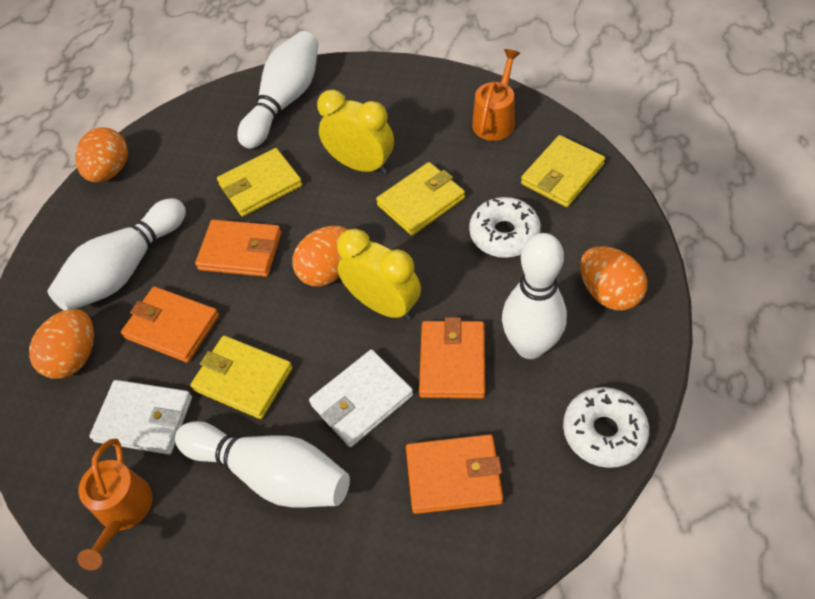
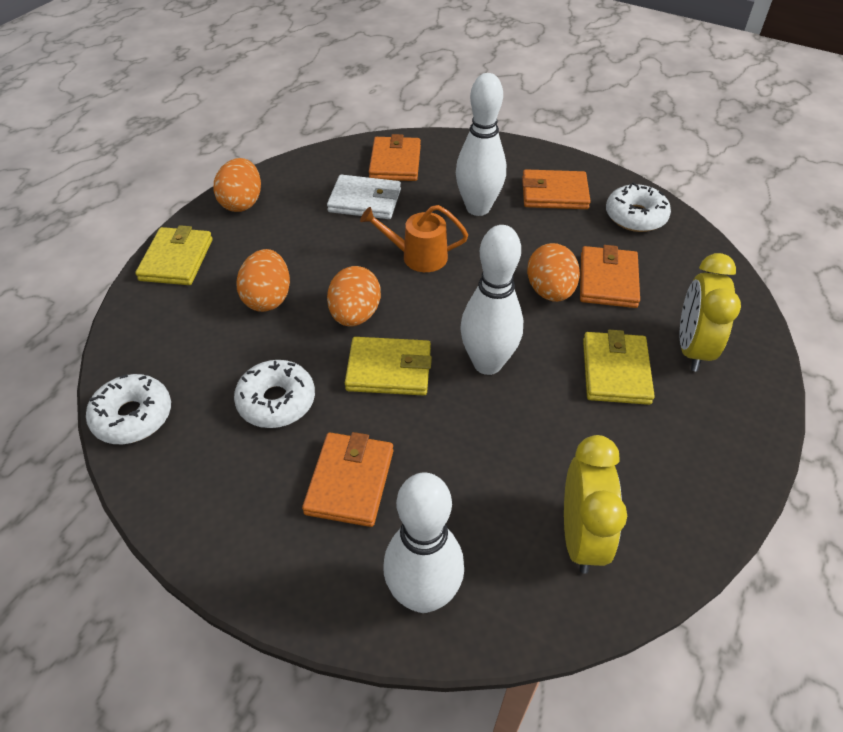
orange watering can: 2 -> 1
white bowling pin: 4 -> 3
white donut: 2 -> 3
white wallet: 2 -> 1
yellow wallet: 4 -> 3

